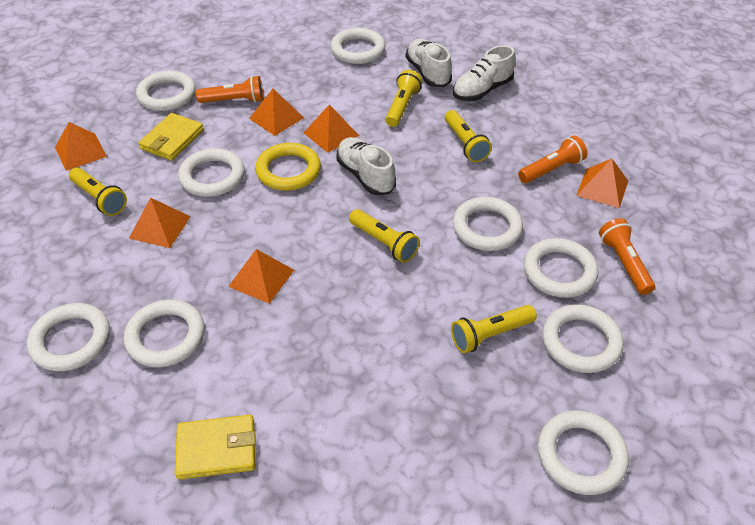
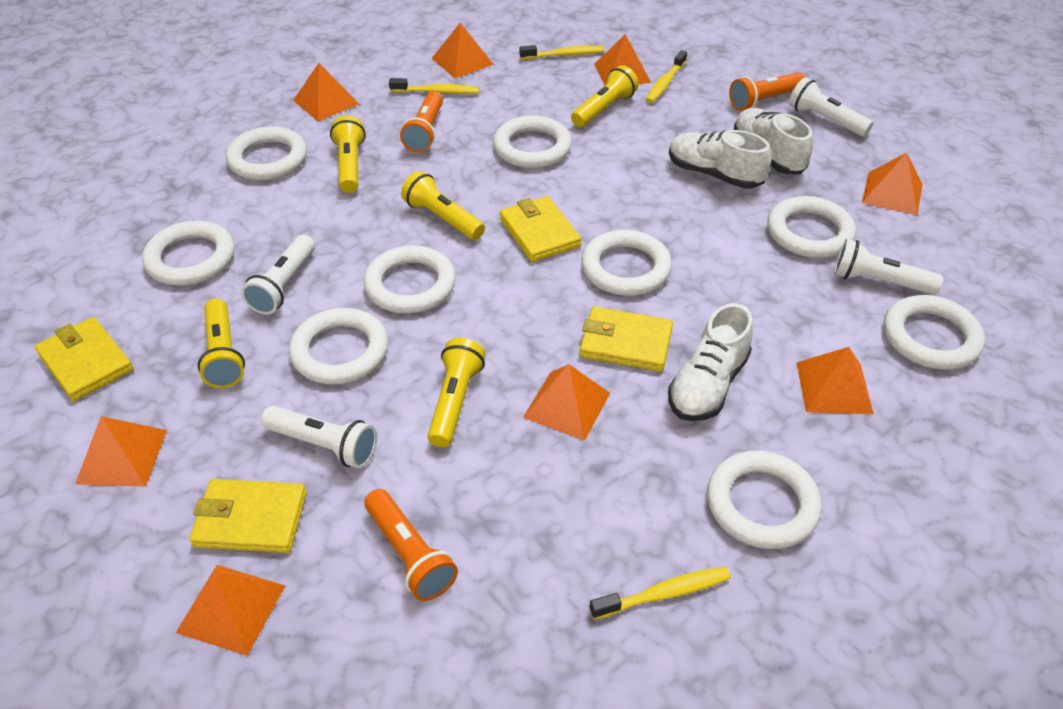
orange pyramid: 6 -> 8
white flashlight: 0 -> 4
yellow ring: 1 -> 0
yellow toothbrush: 0 -> 4
yellow wallet: 2 -> 4

